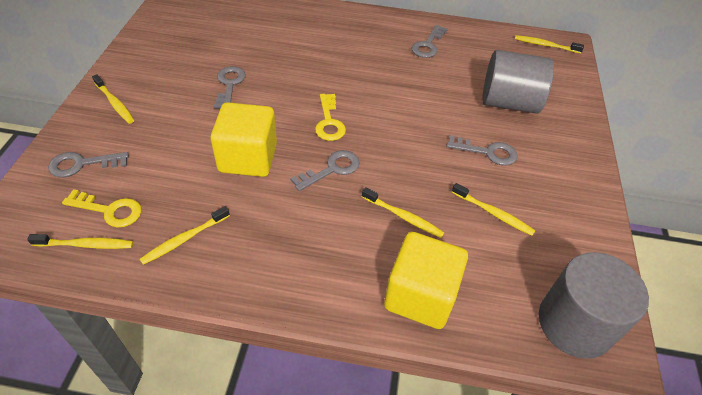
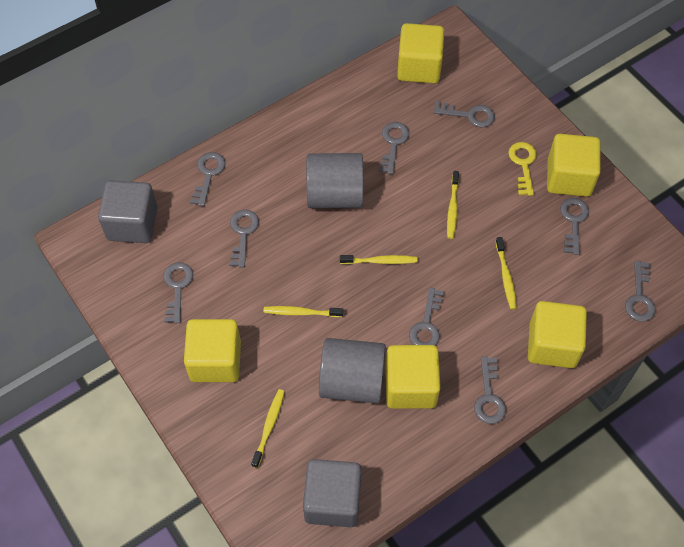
grey cube: 0 -> 2
grey key: 5 -> 9
yellow cube: 2 -> 5
yellow key: 2 -> 1
yellow toothbrush: 6 -> 5

